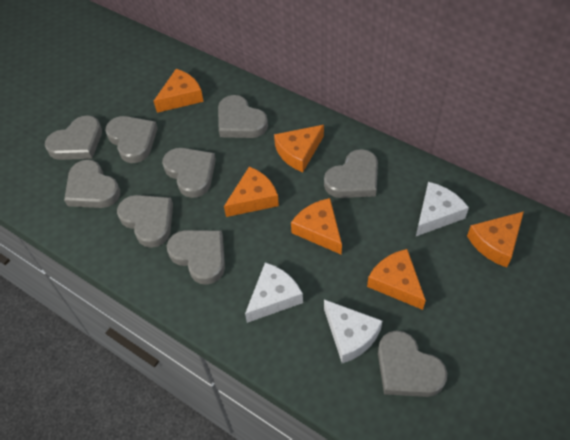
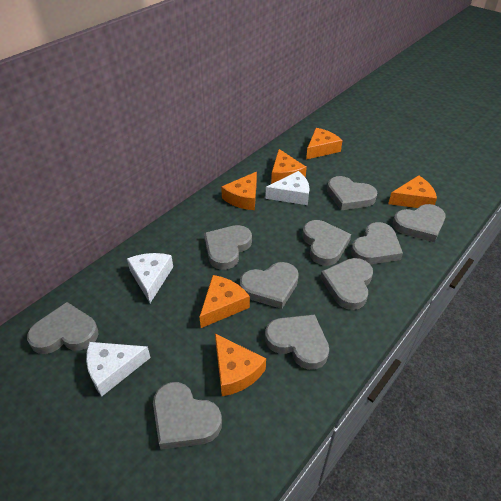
grey heart: 9 -> 10

